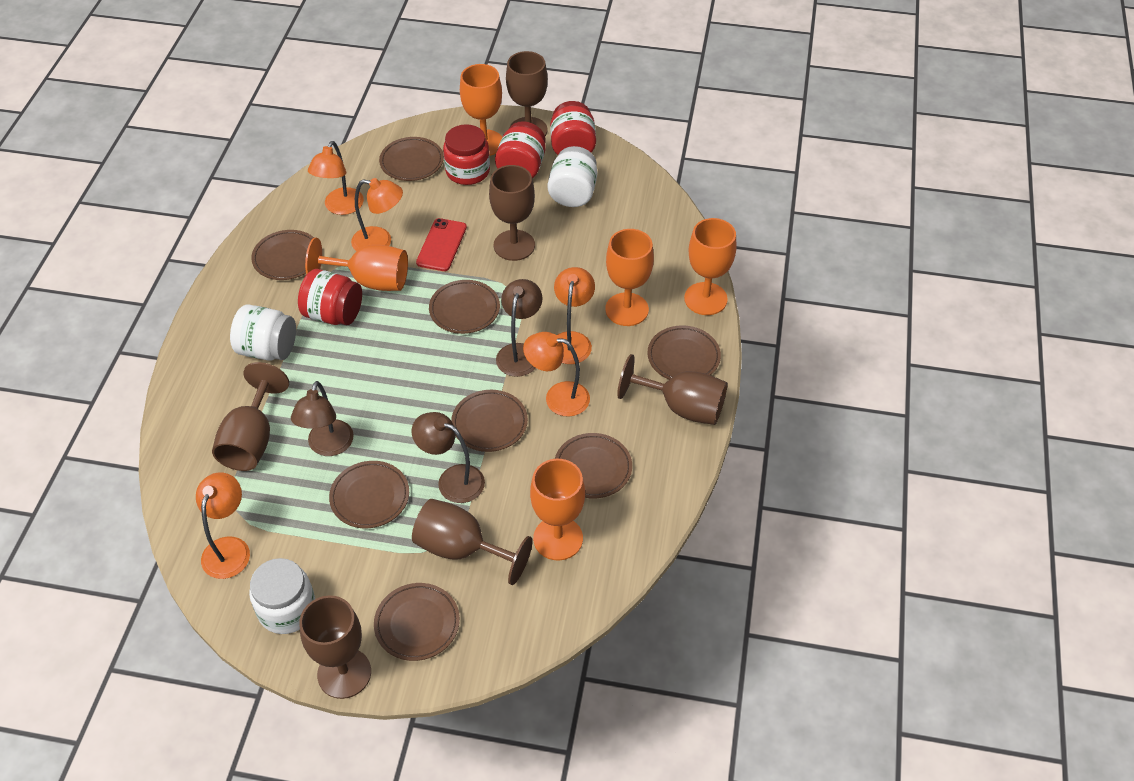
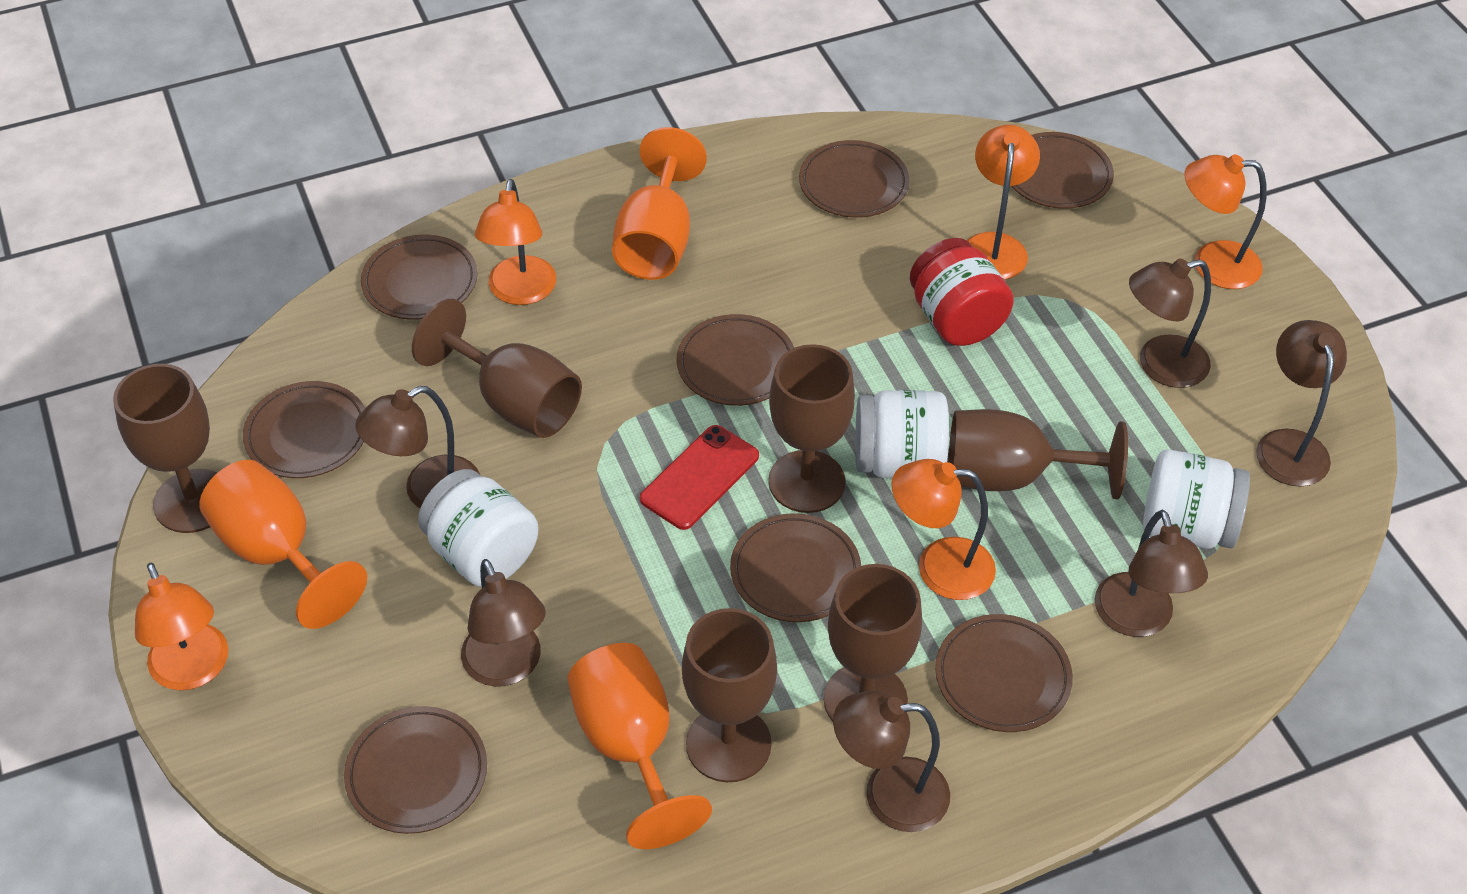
brown lamp: 3 -> 6
orange goblet: 5 -> 3
red jar: 4 -> 1

